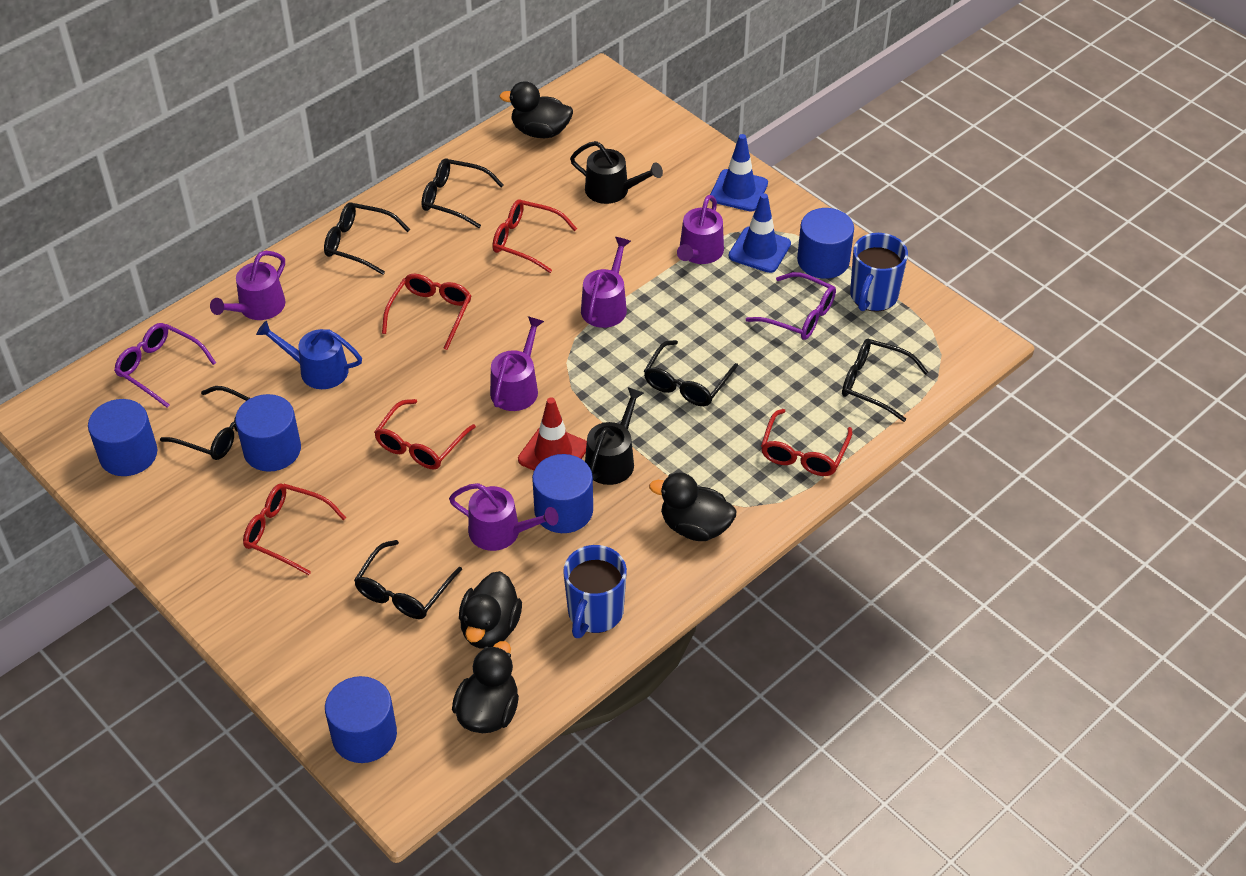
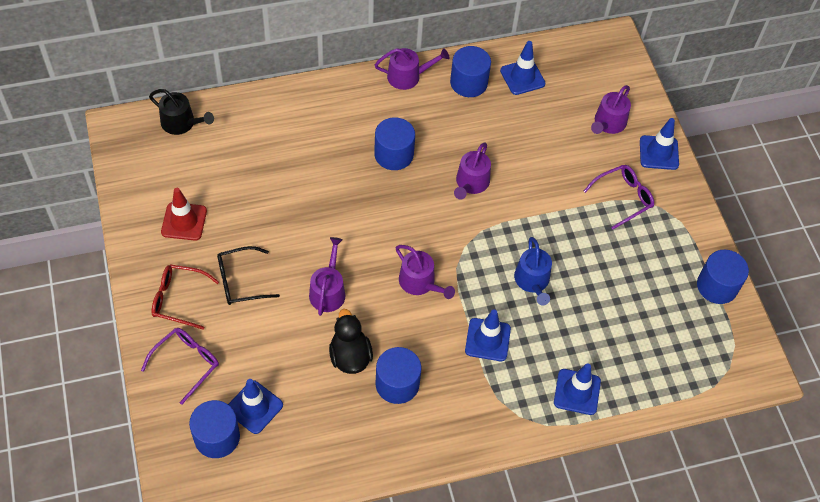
black duck: 4 -> 1
black glasses: 6 -> 1
black watering can: 2 -> 1
blue mug: 2 -> 0
blue traffic cone: 2 -> 5
red glasses: 5 -> 1

